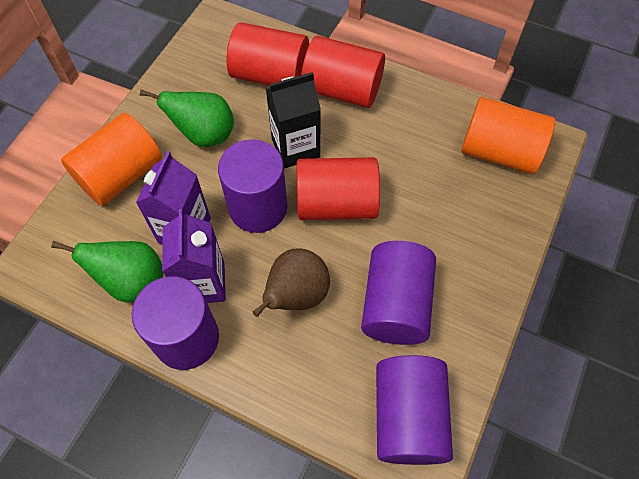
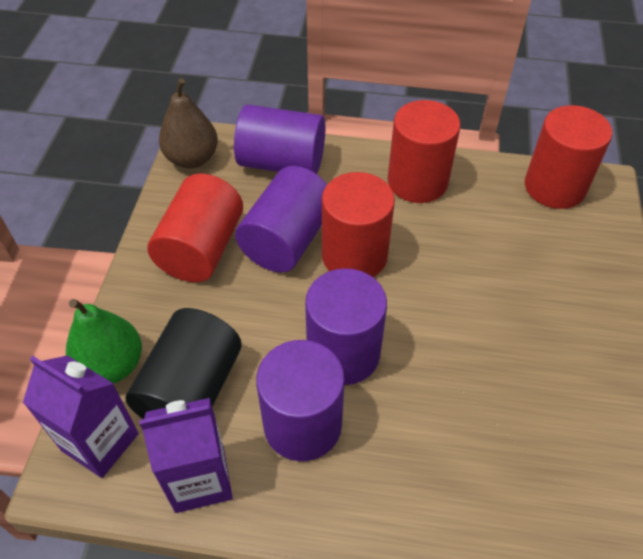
black carton: 1 -> 0
black cylinder: 0 -> 1
green pear: 2 -> 1
orange cylinder: 2 -> 0
red cylinder: 3 -> 4

